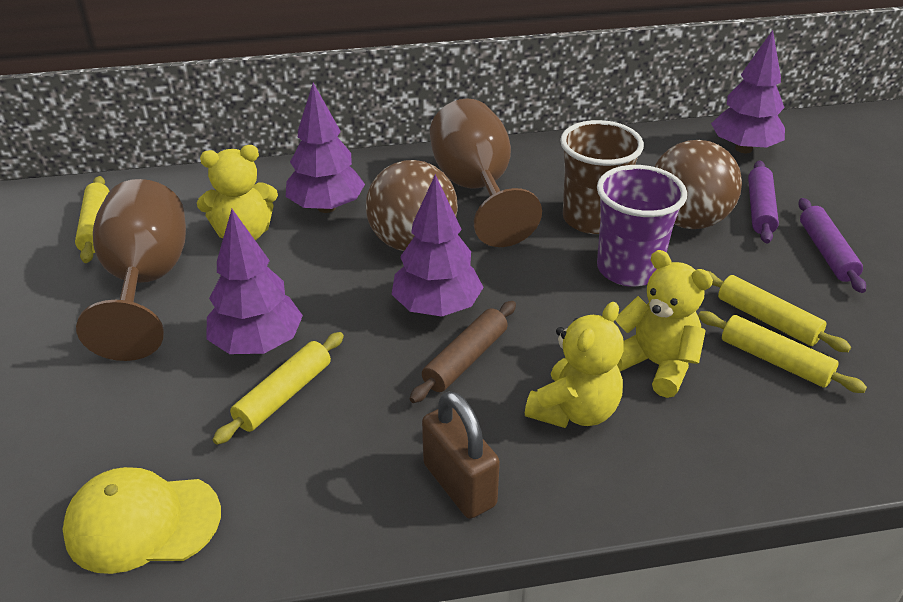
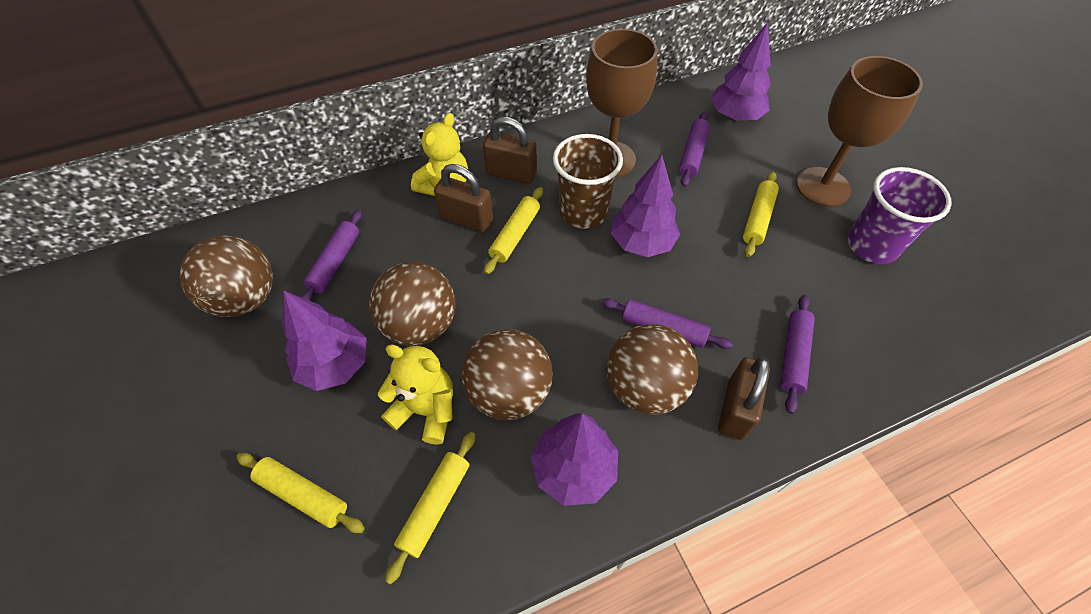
brown ball: 2 -> 4
brown padlock: 1 -> 3
brown rolling pin: 1 -> 0
purple rolling pin: 2 -> 4
yellow cap: 1 -> 0
yellow teddy bear: 3 -> 2

